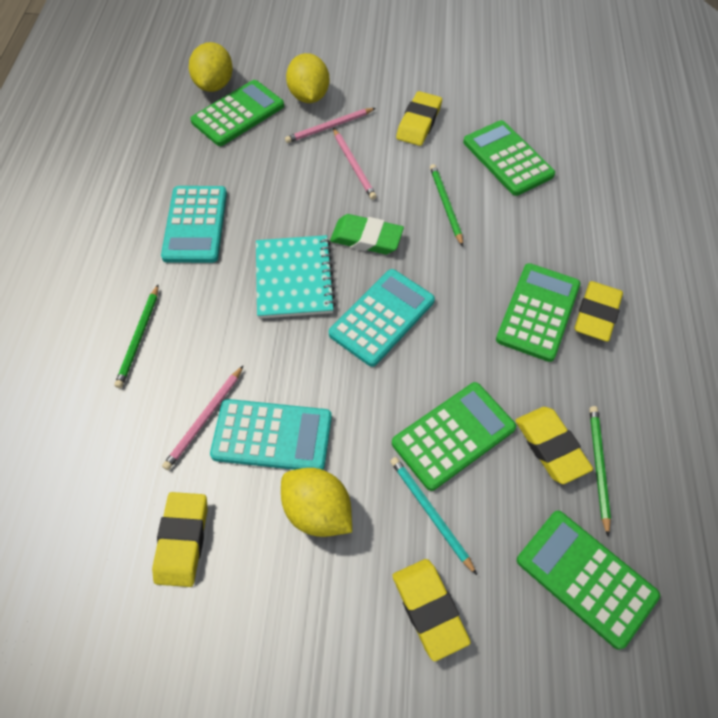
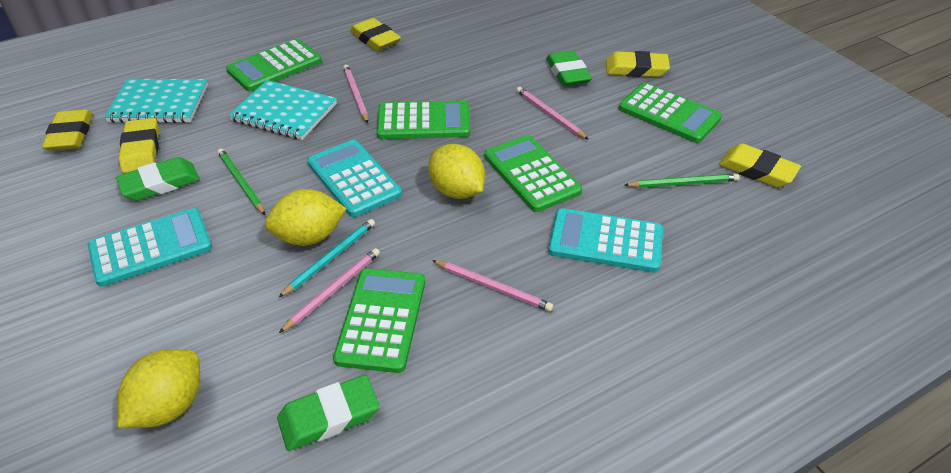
green eraser: 1 -> 3
green pencil: 3 -> 2
pink pencil: 3 -> 4
turquoise notebook: 1 -> 2

